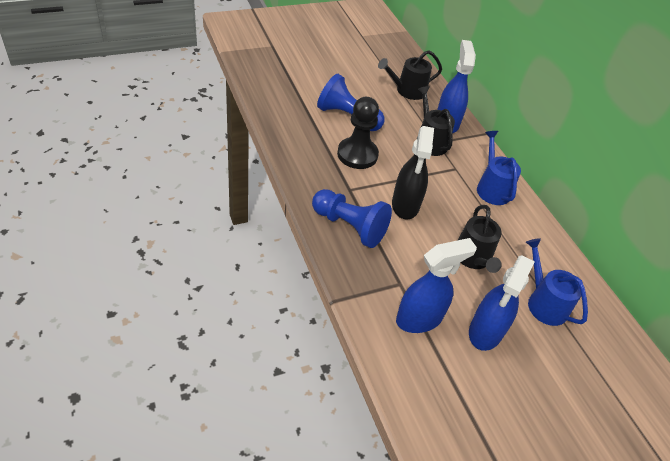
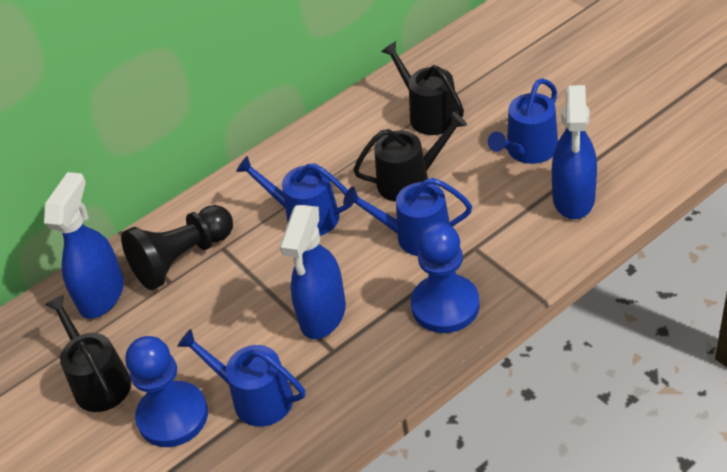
black spray bottle: 1 -> 0
blue watering can: 2 -> 4

